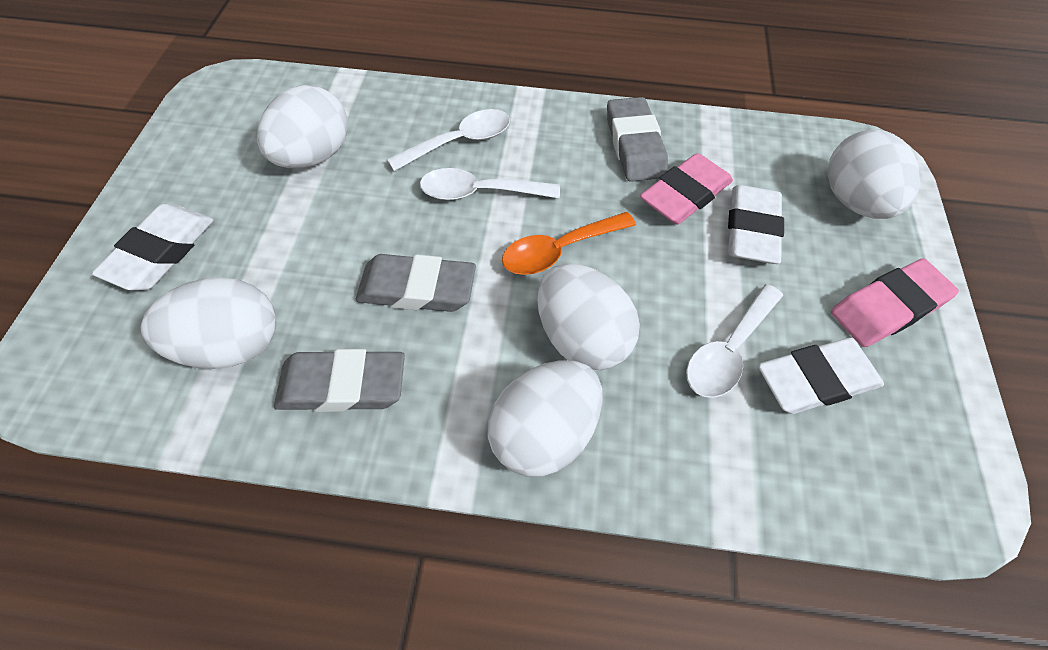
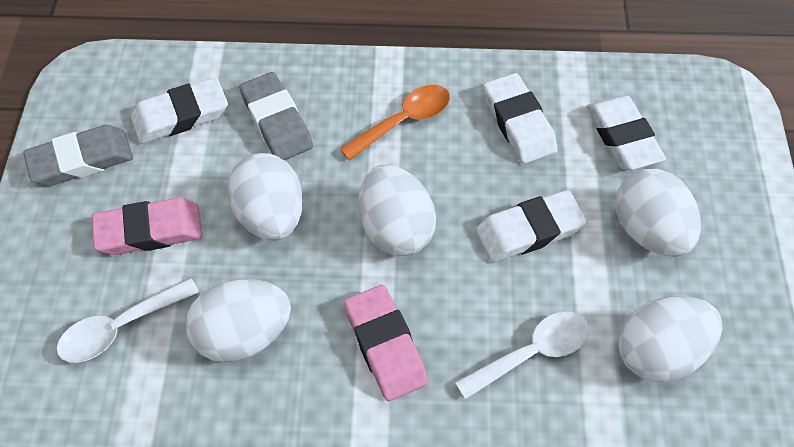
grey eraser: 3 -> 2
white eraser: 3 -> 4
white spoon: 3 -> 2

